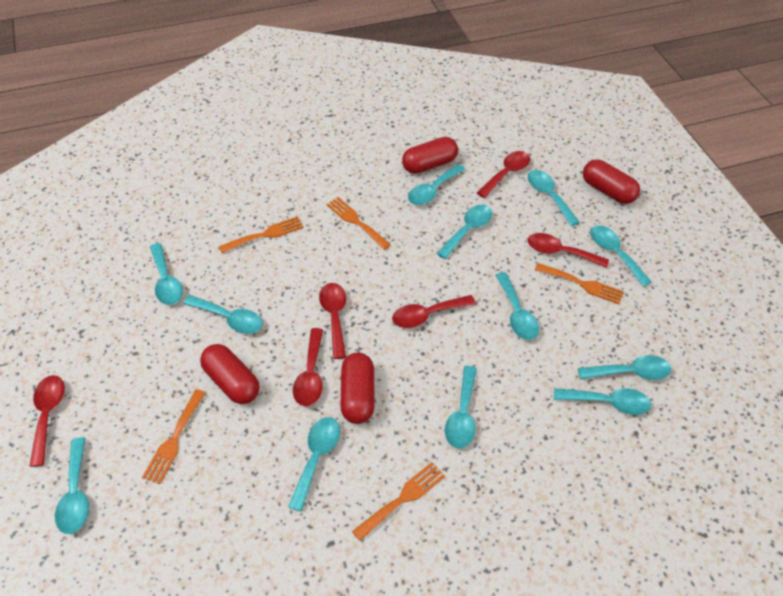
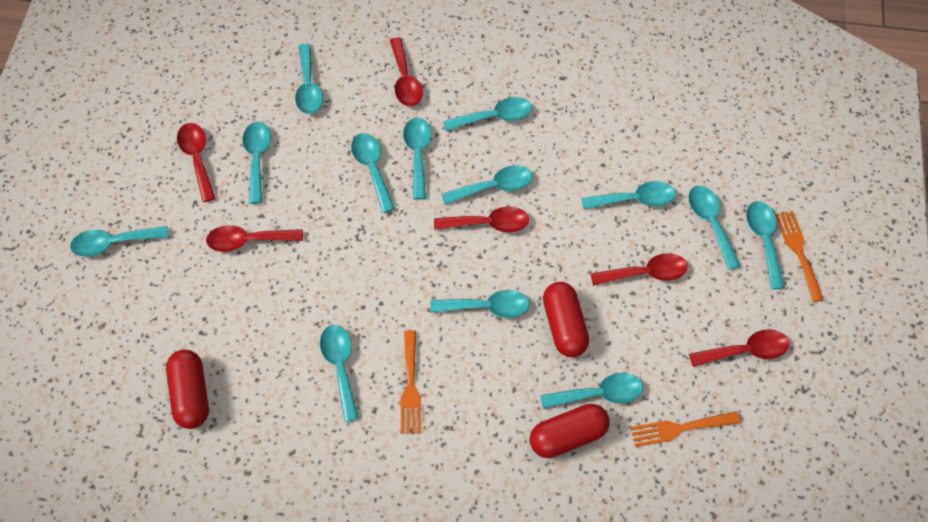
orange fork: 5 -> 3
red capsule: 4 -> 3
turquoise spoon: 12 -> 13

